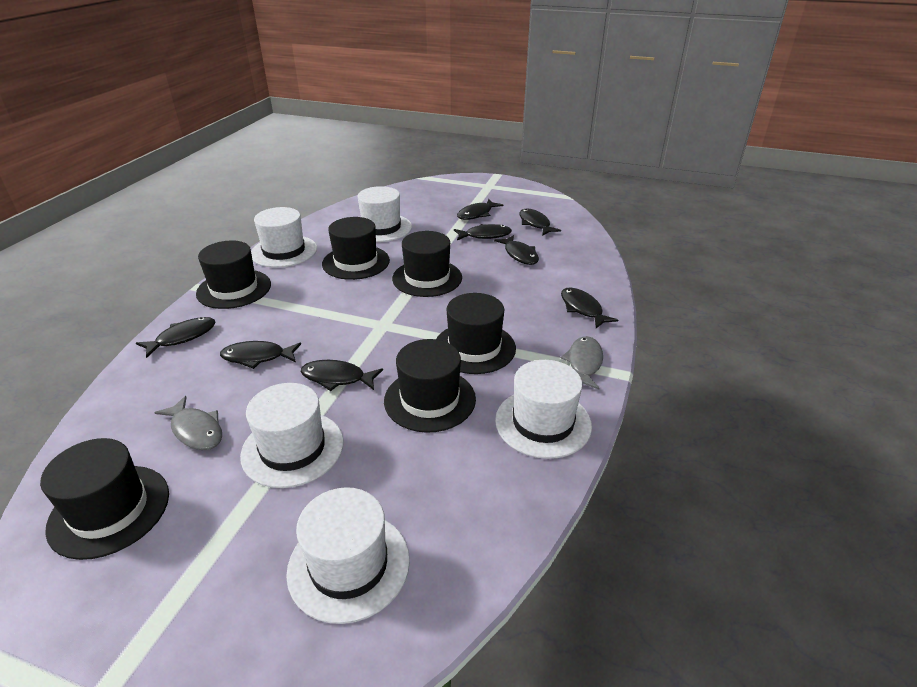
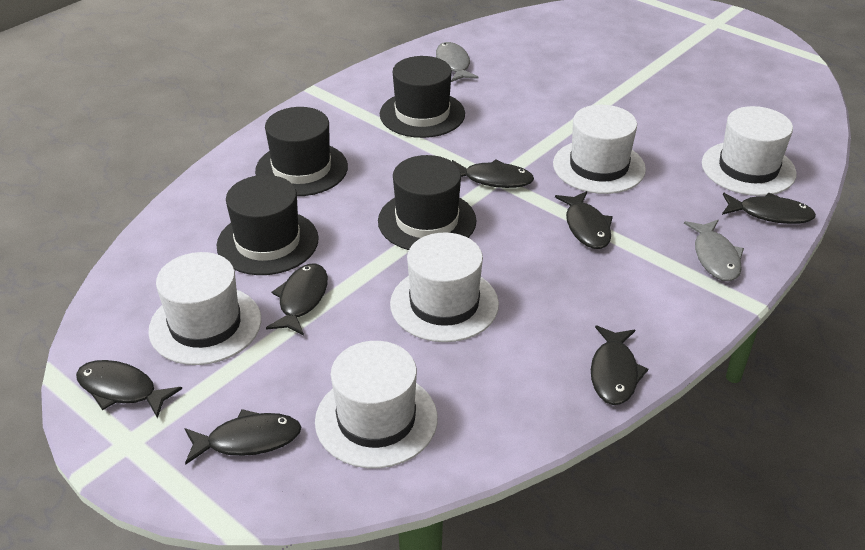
black fish: 8 -> 7
black hat: 6 -> 4

